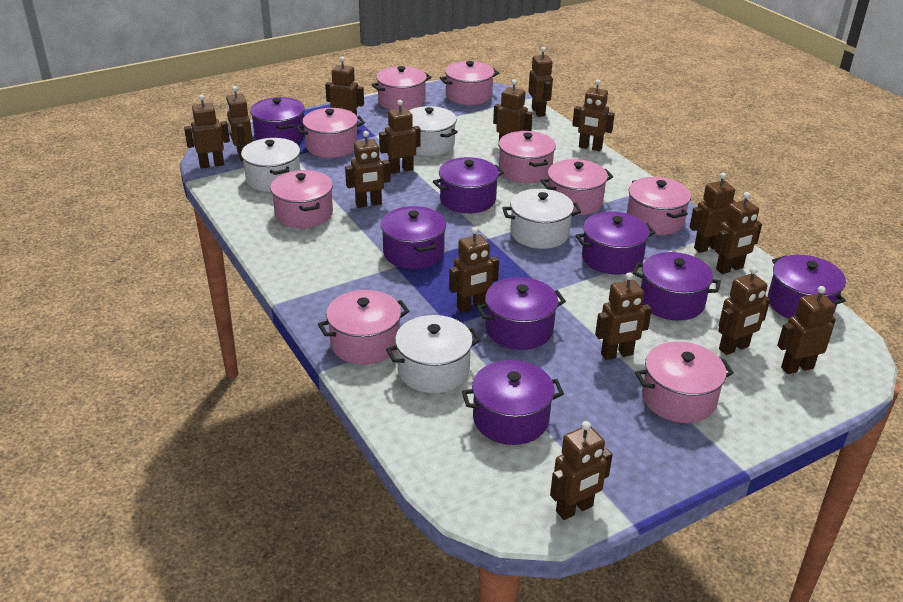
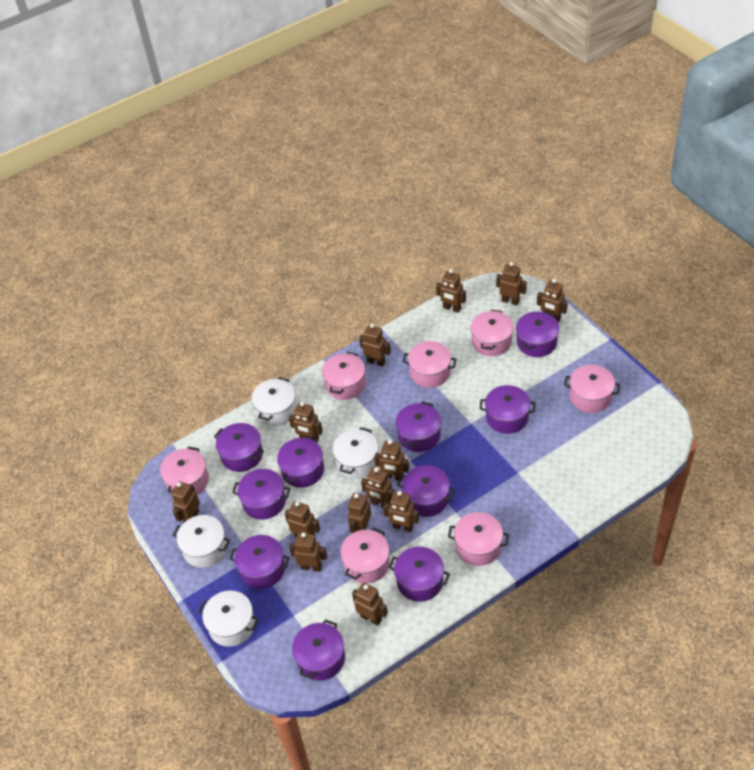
brown robot: 15 -> 13
pink pot: 9 -> 7
purple pot: 8 -> 10

